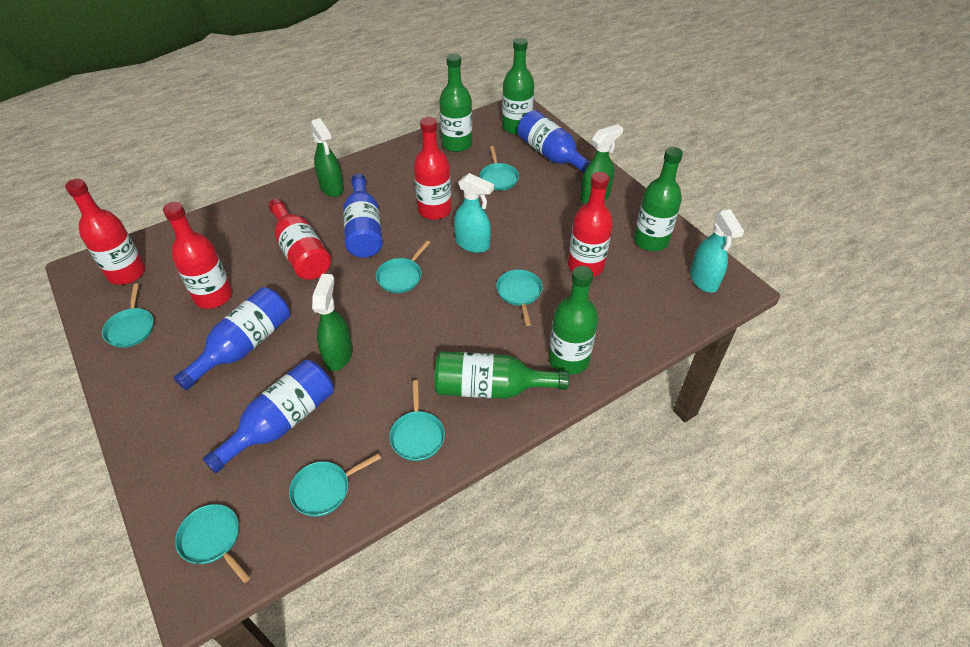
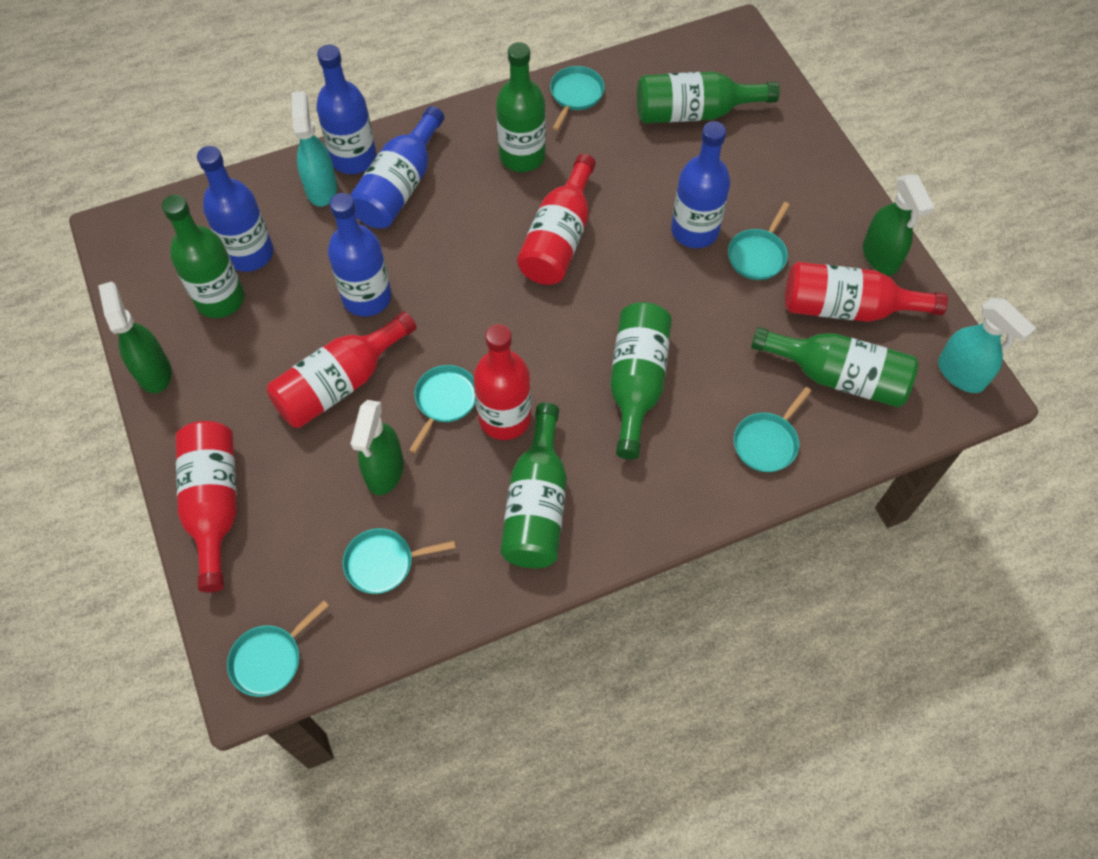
blue bottle: 4 -> 5
green bottle: 5 -> 6
turquoise pan: 7 -> 6

